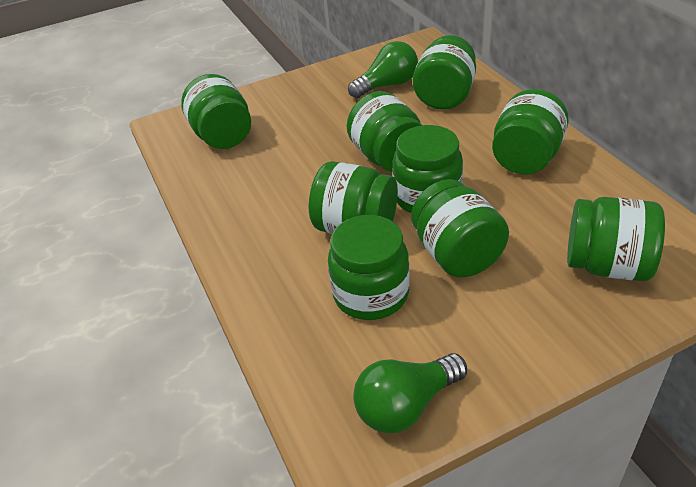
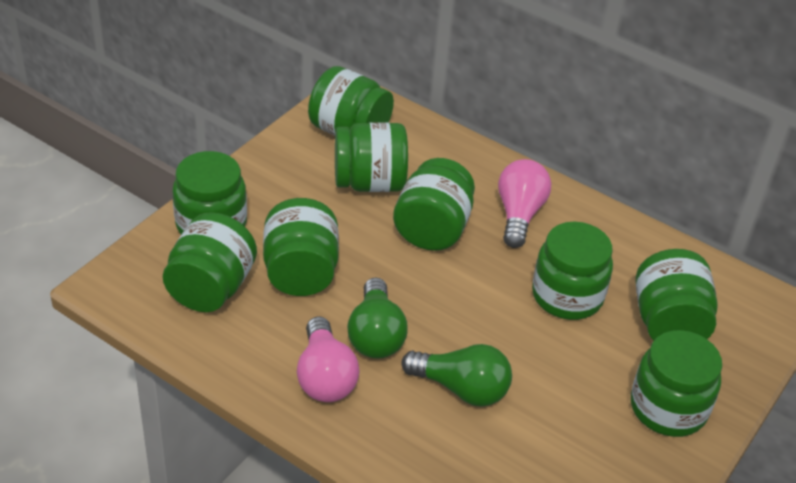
pink light bulb: 0 -> 2

